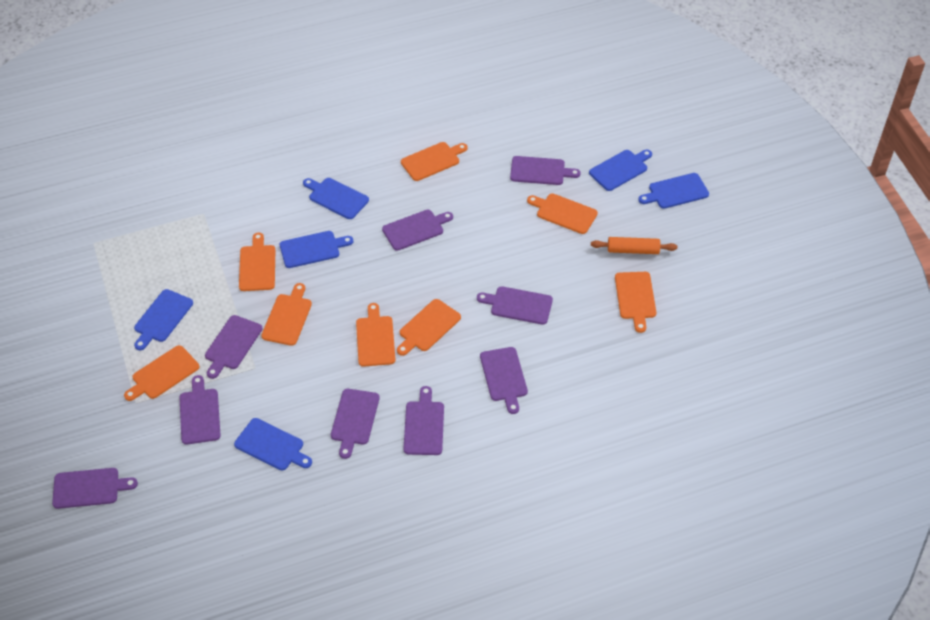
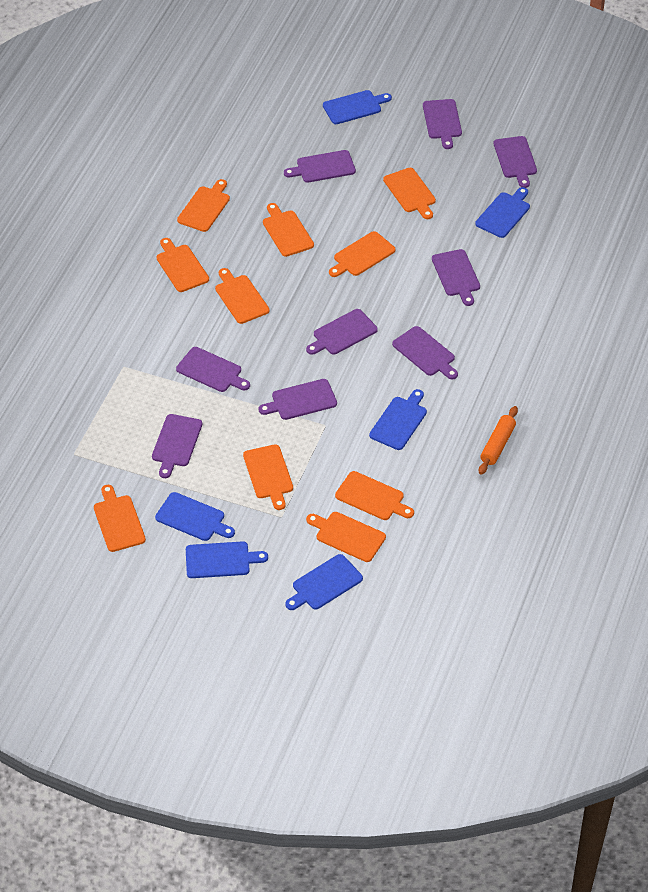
orange cutting board: 8 -> 10

